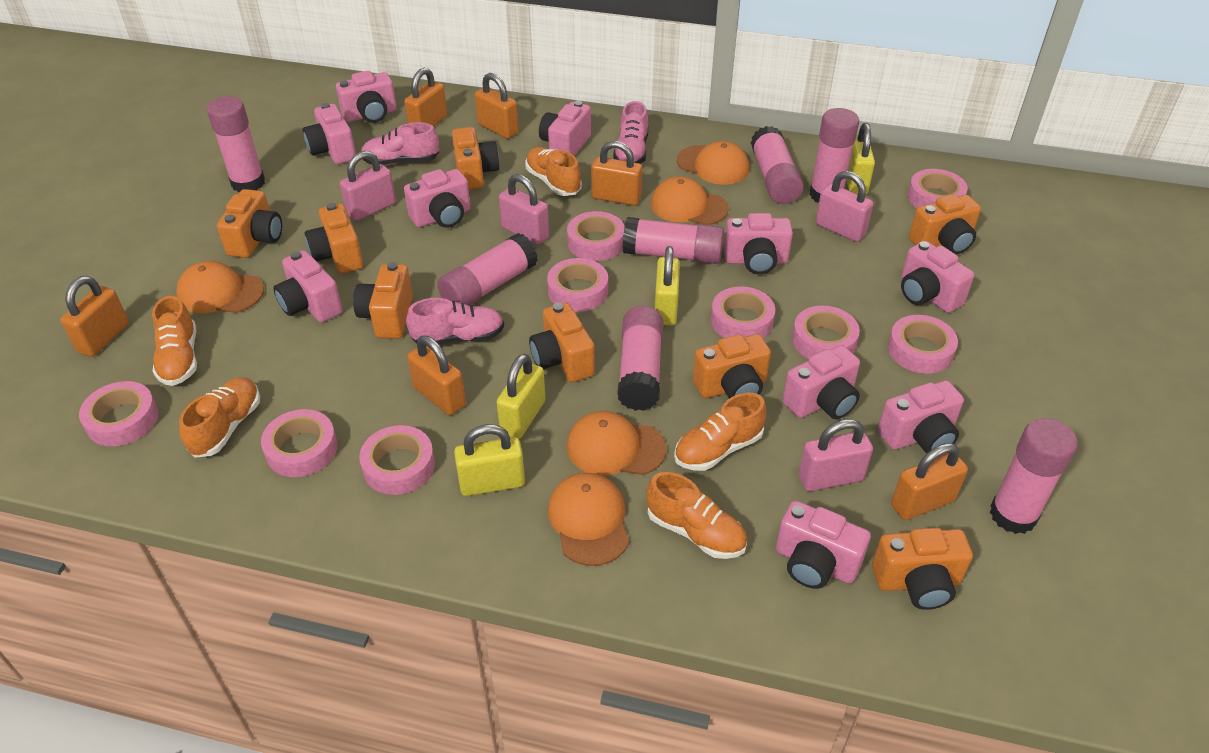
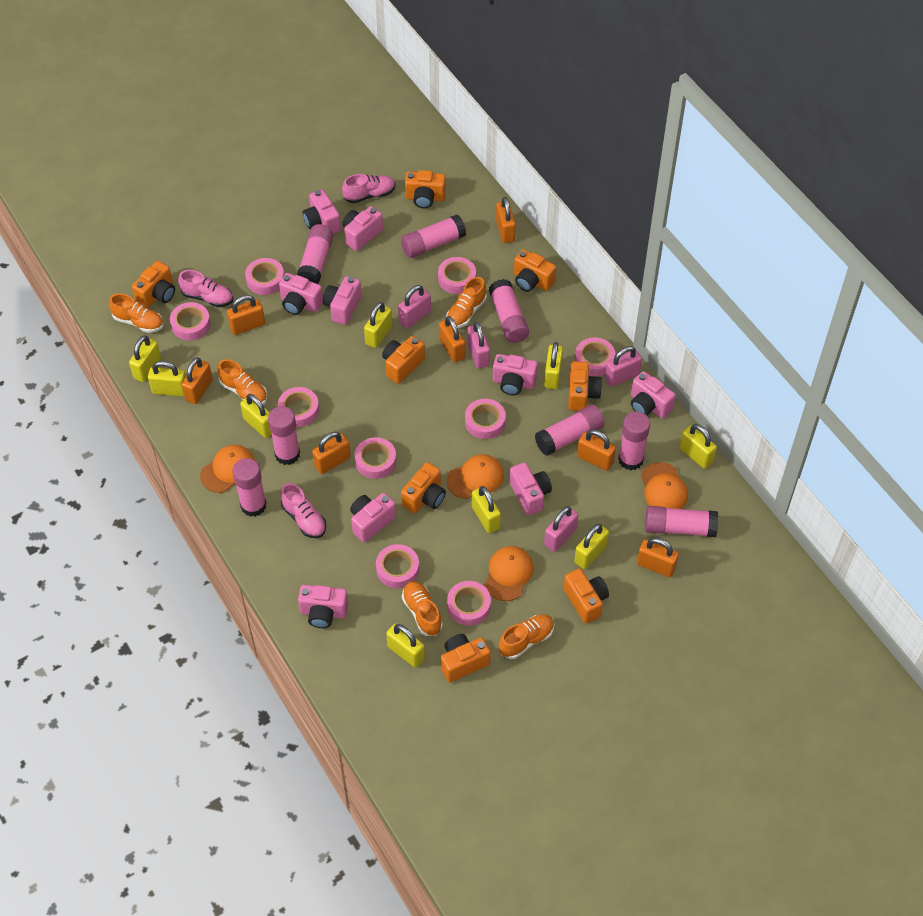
orange cap: 5 -> 4
orange padlock: 6 -> 7
pink camera: 10 -> 9
pink glue stick: 7 -> 8
yellow padlock: 4 -> 9

